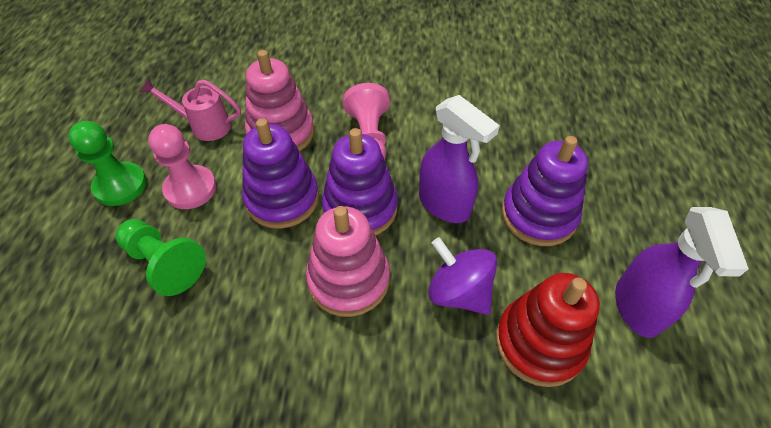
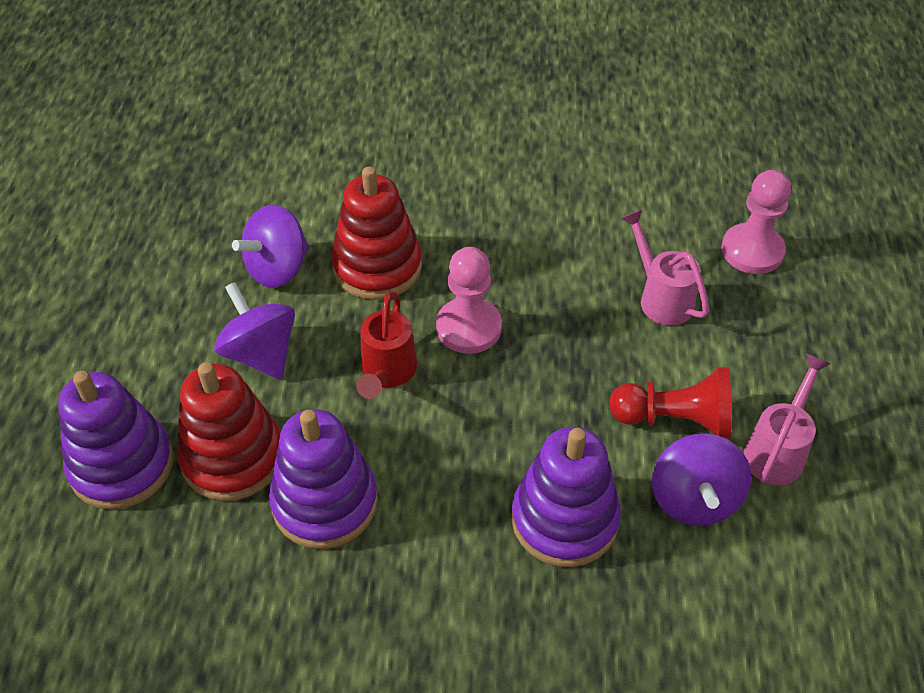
green pawn: 2 -> 0
pink stacking toy: 2 -> 0
pink watering can: 1 -> 2
purple spinning top: 1 -> 3
purple spray bottle: 2 -> 0
red pawn: 0 -> 1
red stacking toy: 1 -> 2
red watering can: 0 -> 1

